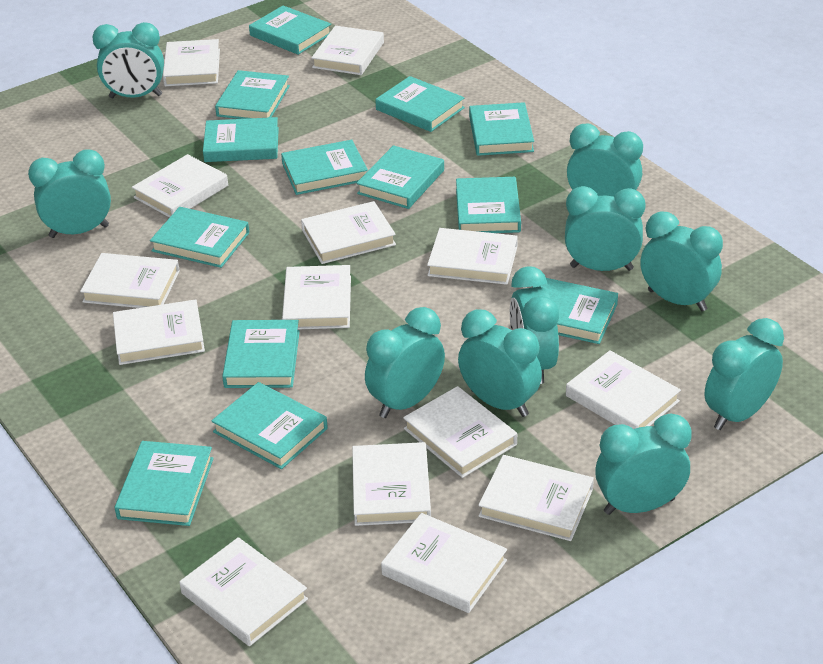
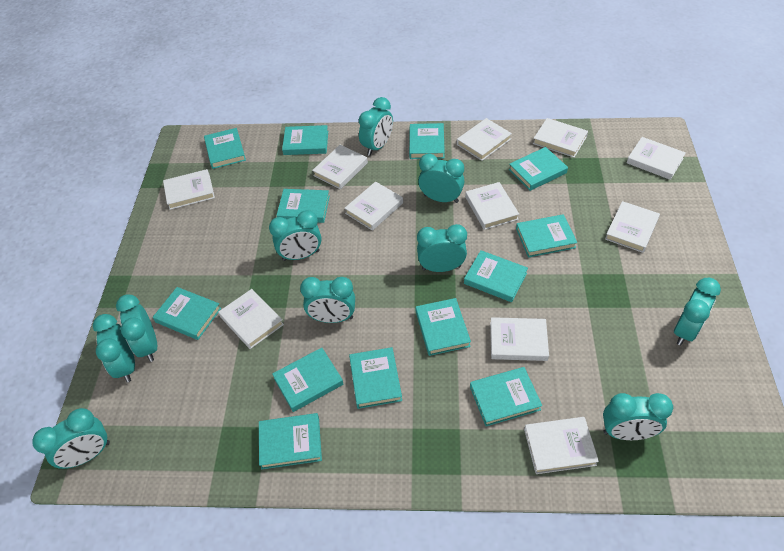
white book: 14 -> 11

